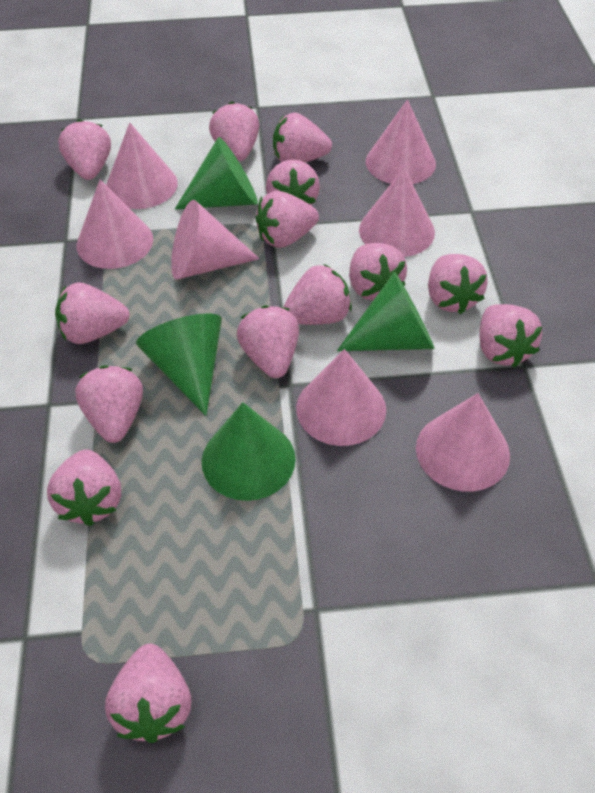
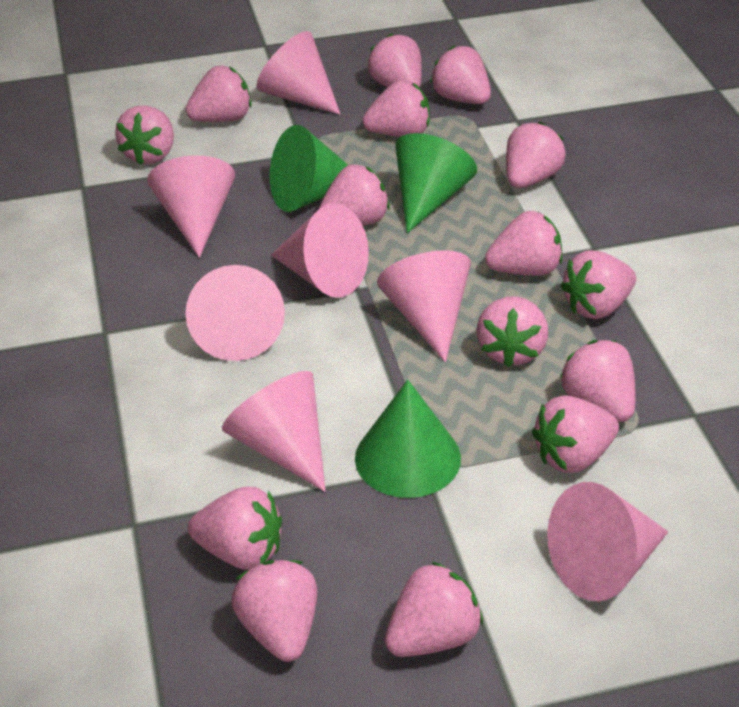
green cone: 4 -> 3
pink strawberry: 14 -> 15

